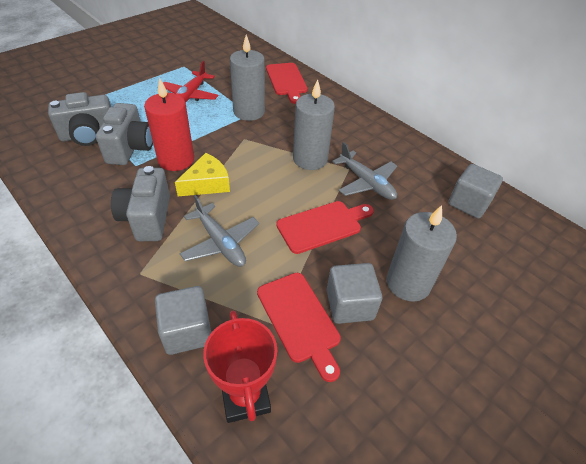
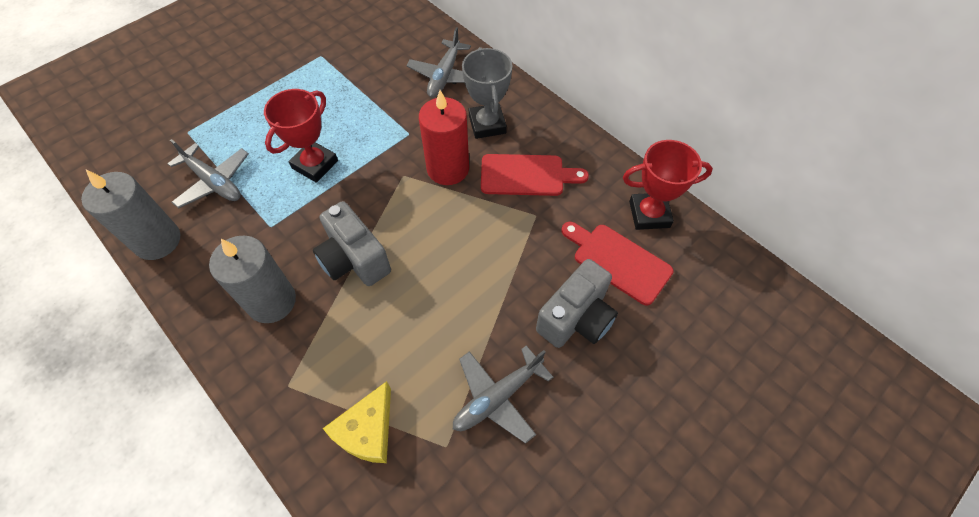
grey camera: 3 -> 2
grey candle: 3 -> 2
grey cube: 3 -> 0
grey plane: 2 -> 3
grey trophy: 0 -> 1
red cutting board: 3 -> 2
red plane: 1 -> 0
red trophy: 1 -> 2

